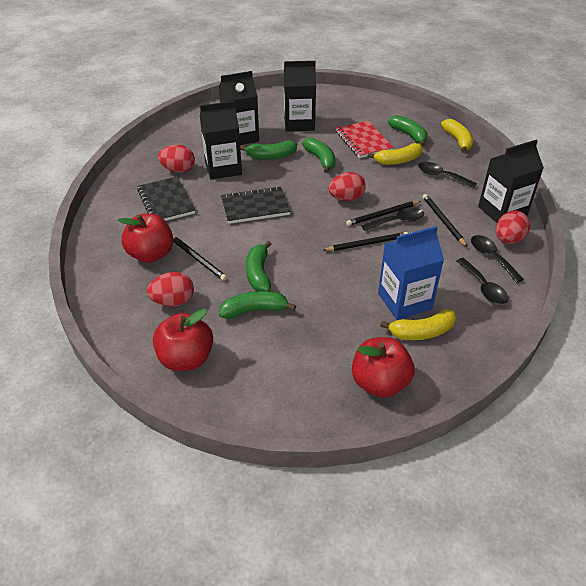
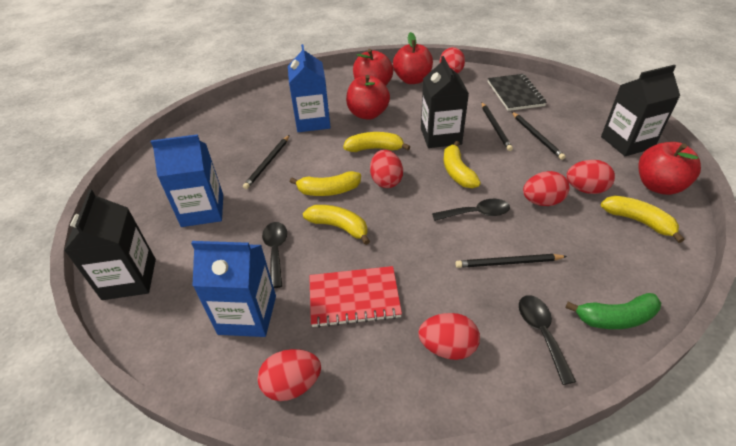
black carton: 4 -> 3
black notebook: 2 -> 1
black spoon: 4 -> 3
blue carton: 1 -> 3
green banana: 5 -> 1
red apple: 3 -> 4
red egg: 4 -> 6
yellow banana: 3 -> 5

